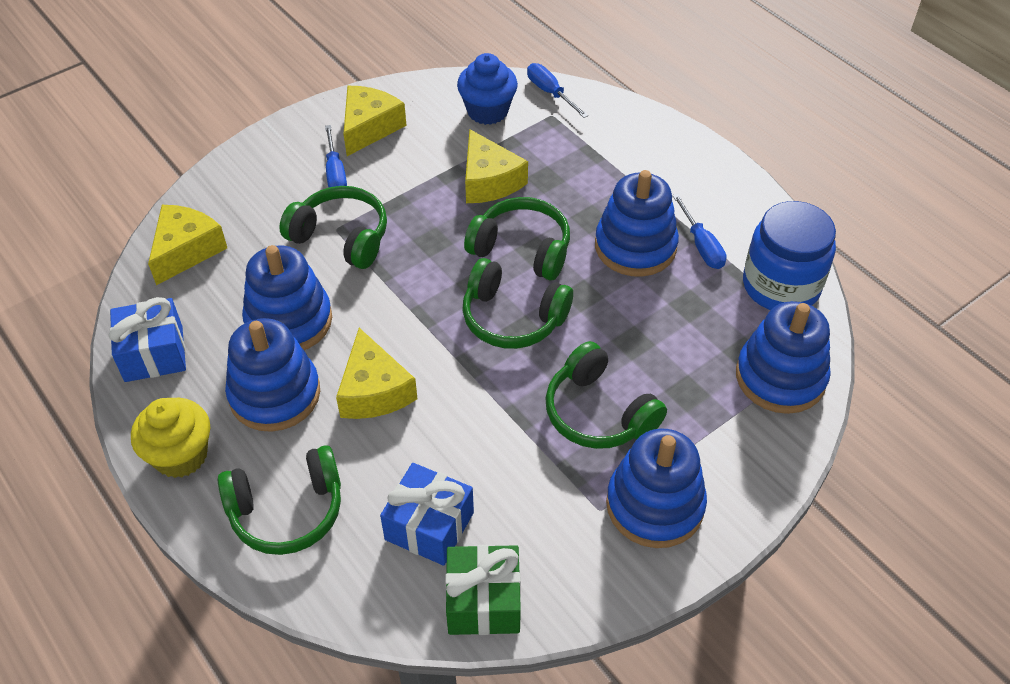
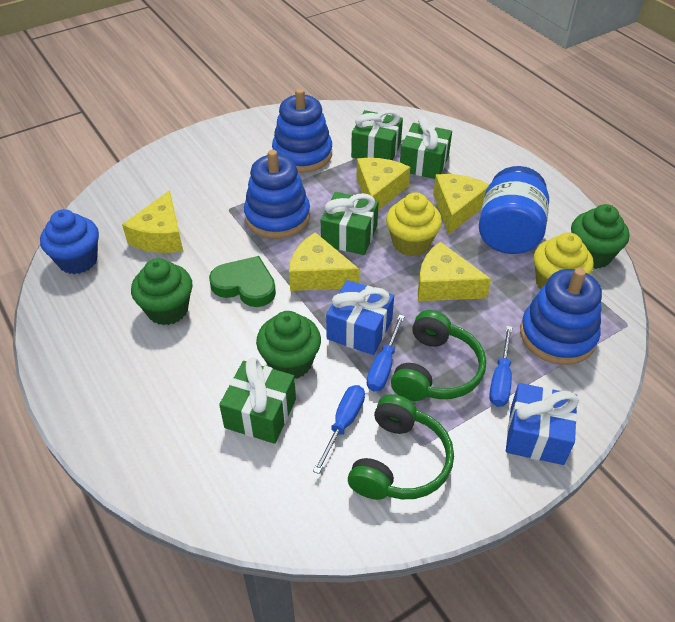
blue stacking toy: 5 -> 3
green cupcake: 0 -> 3
green gift: 1 -> 4
green headphones: 5 -> 2
green heart: 0 -> 1
yellow cheese: 4 -> 5
yellow cupcake: 1 -> 2

